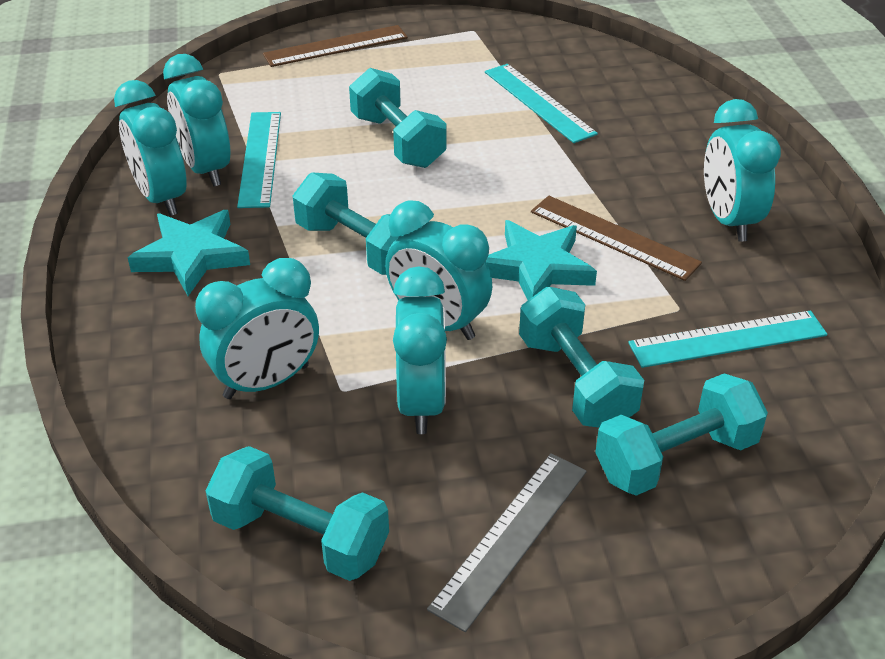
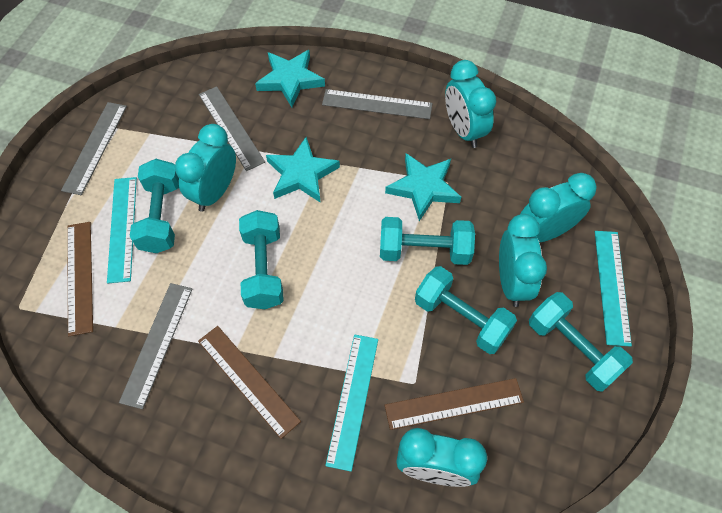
brown ruler: 2 -> 3
grey ruler: 1 -> 4
turquoise clock: 6 -> 5
turquoise star: 2 -> 3

